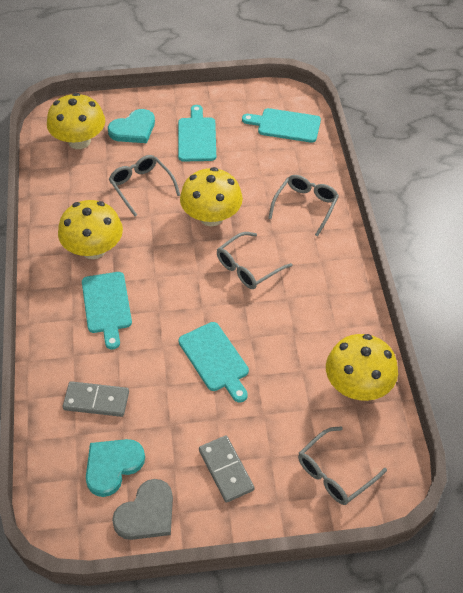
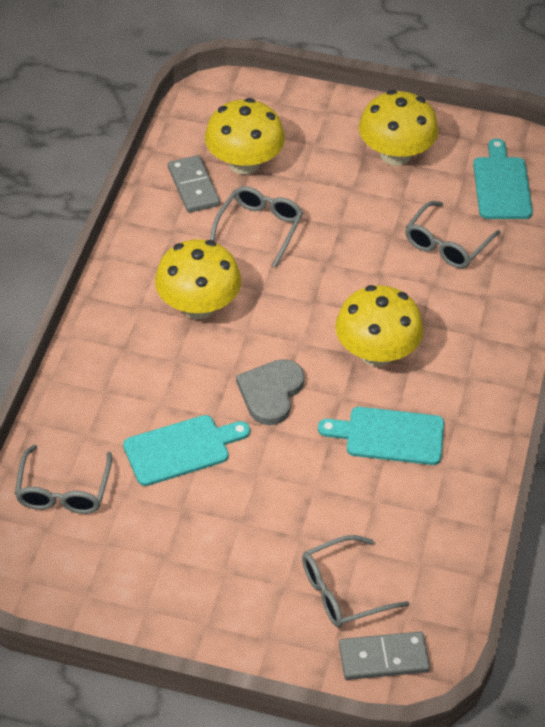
turquoise cutting board: 4 -> 3
turquoise heart: 2 -> 0

